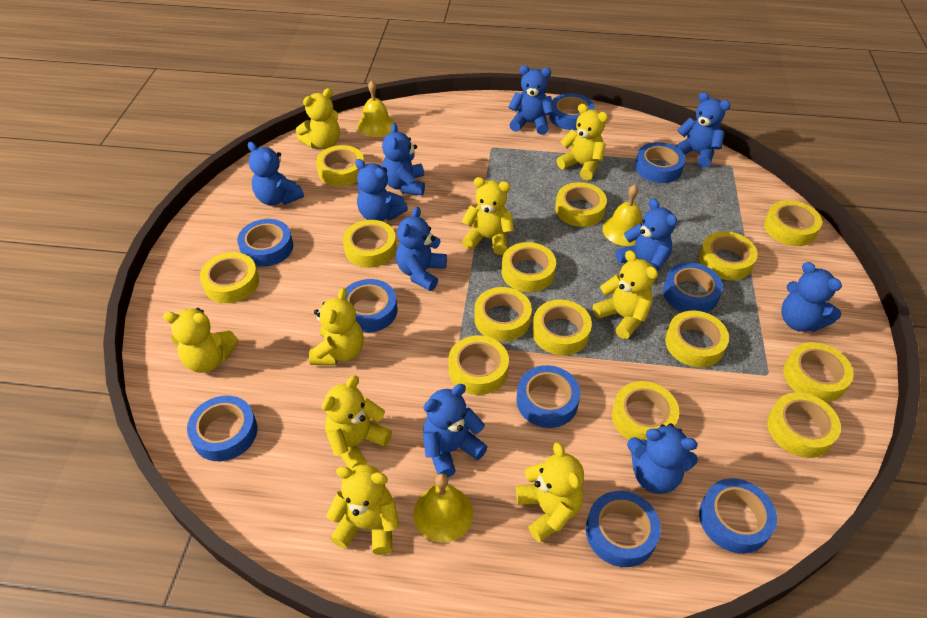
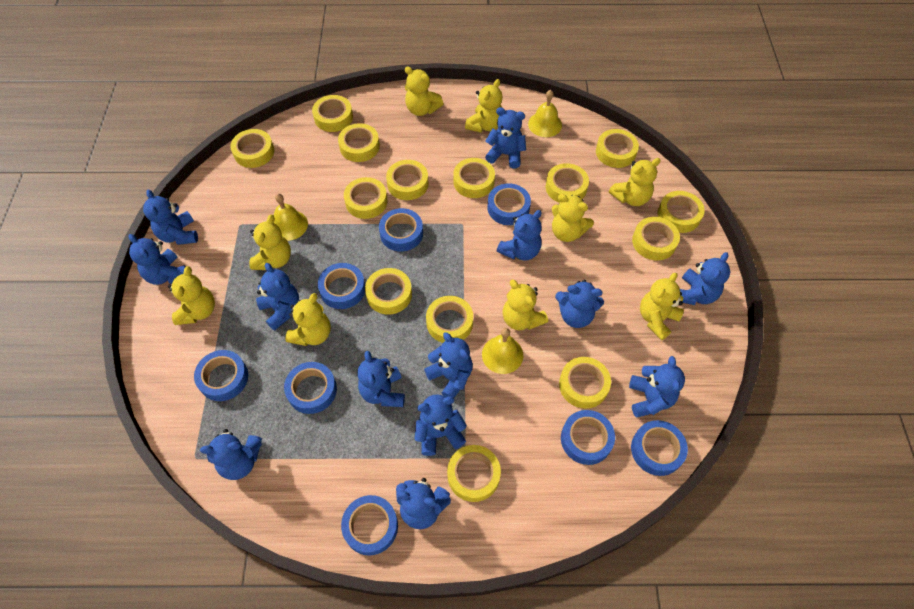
blue tape: 9 -> 8
blue teddy bear: 10 -> 13

